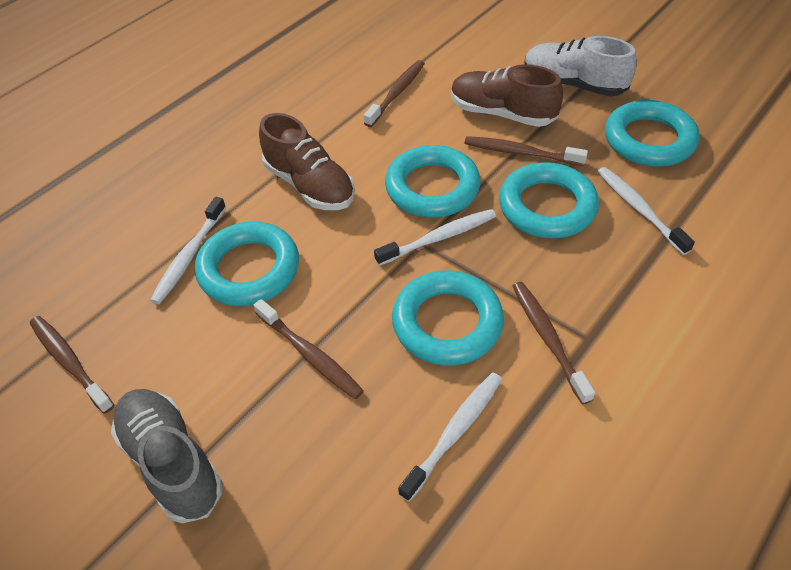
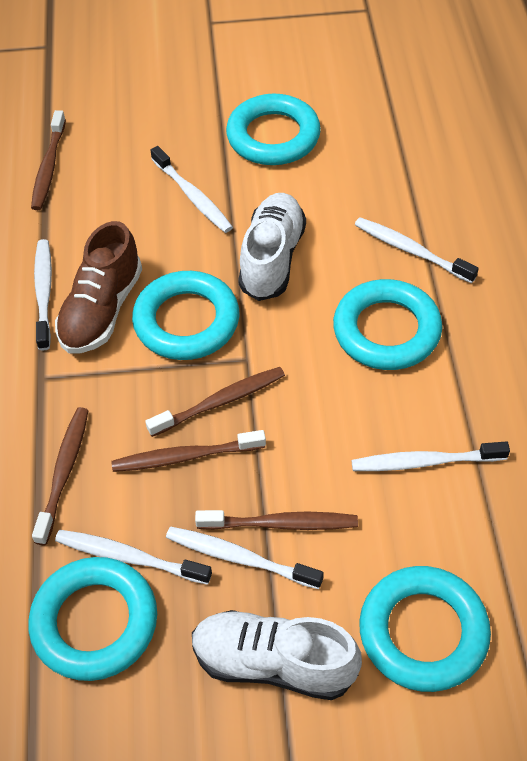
brown shoe: 2 -> 1
grey shoe: 1 -> 0
white shoe: 1 -> 2
white toothbrush: 4 -> 6

